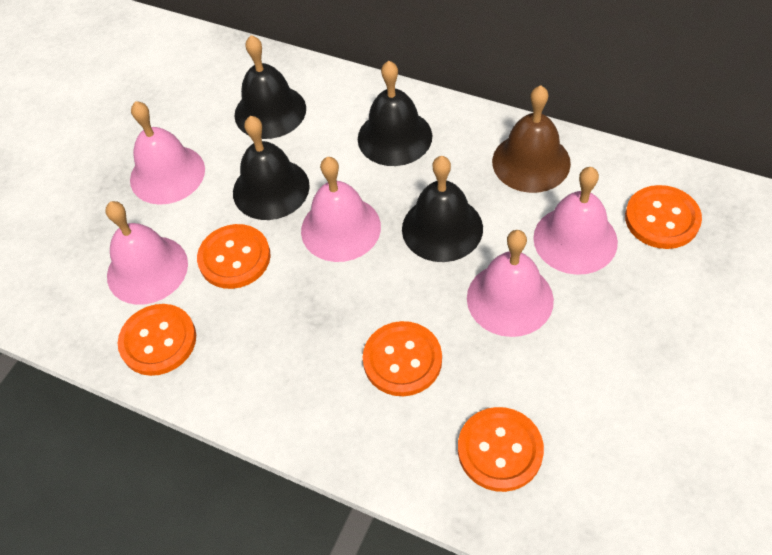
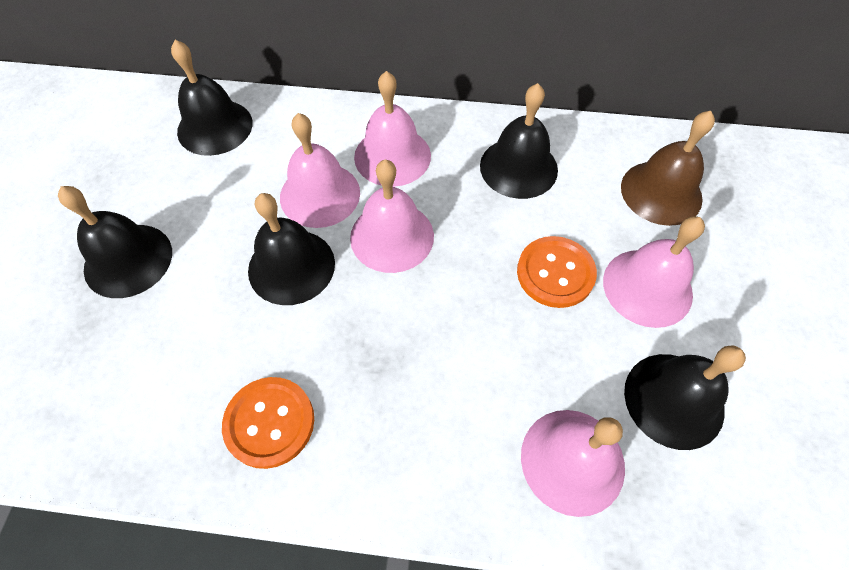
black bell: 4 -> 5
orange button: 5 -> 2

